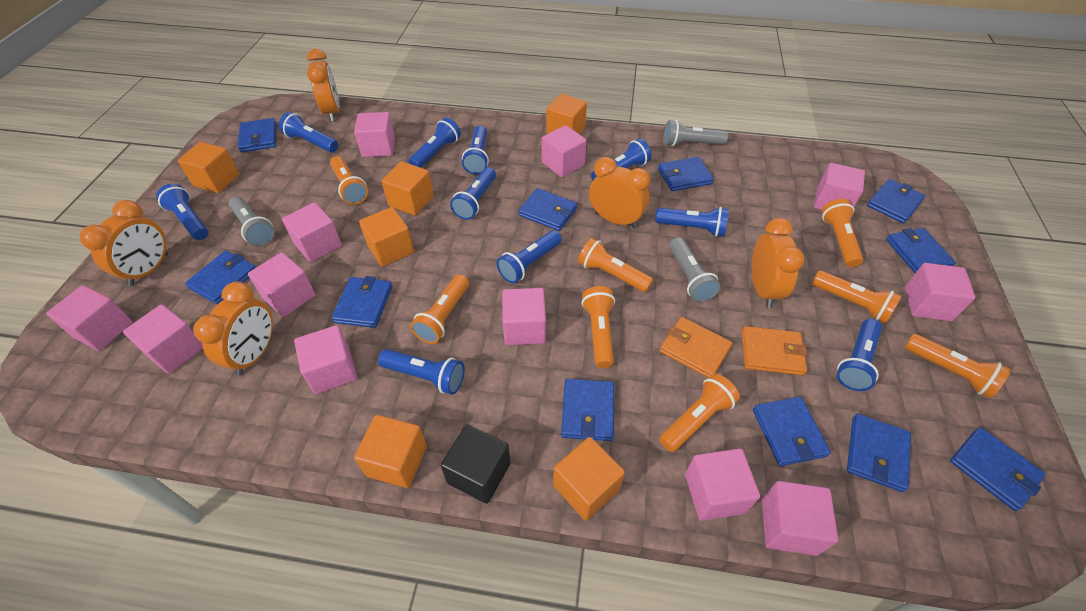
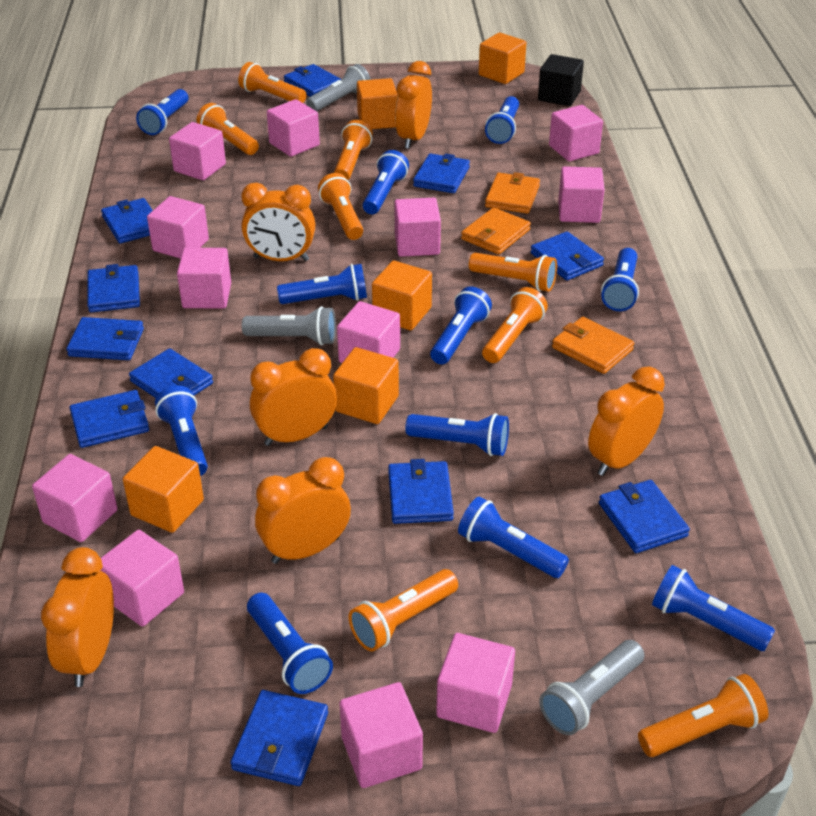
blue flashlight: 10 -> 11
orange clock: 5 -> 6
orange cube: 6 -> 5
orange wallet: 2 -> 3

